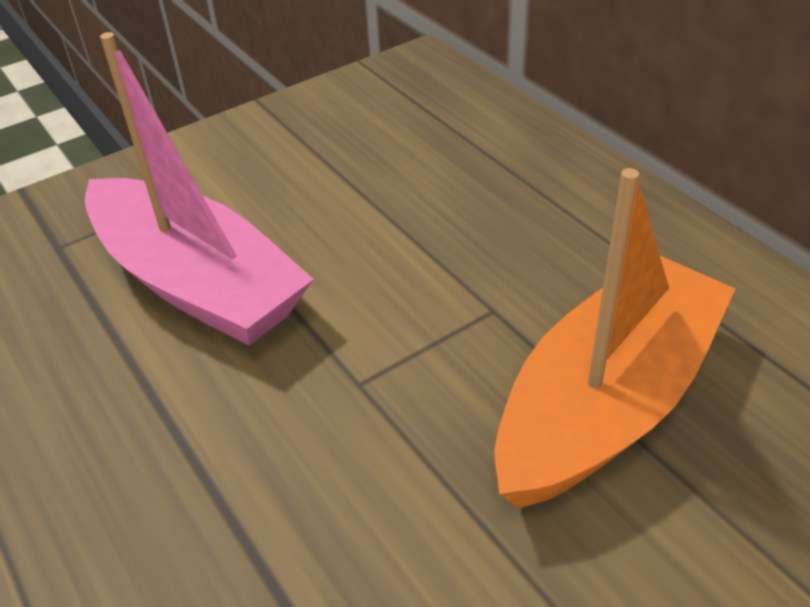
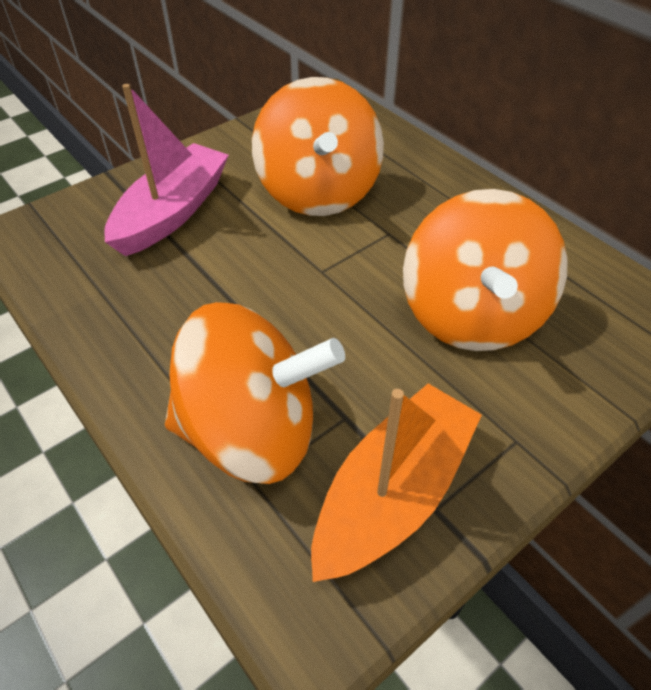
orange spinning top: 0 -> 3

